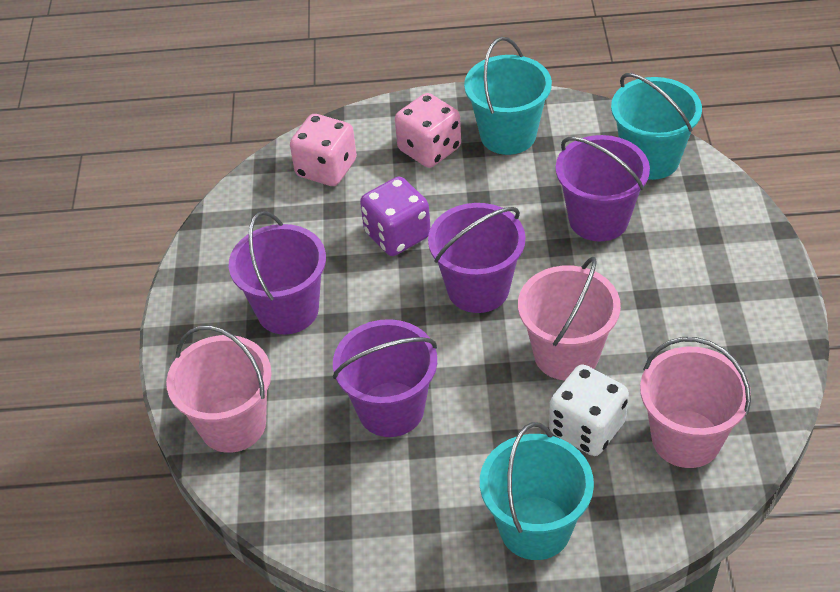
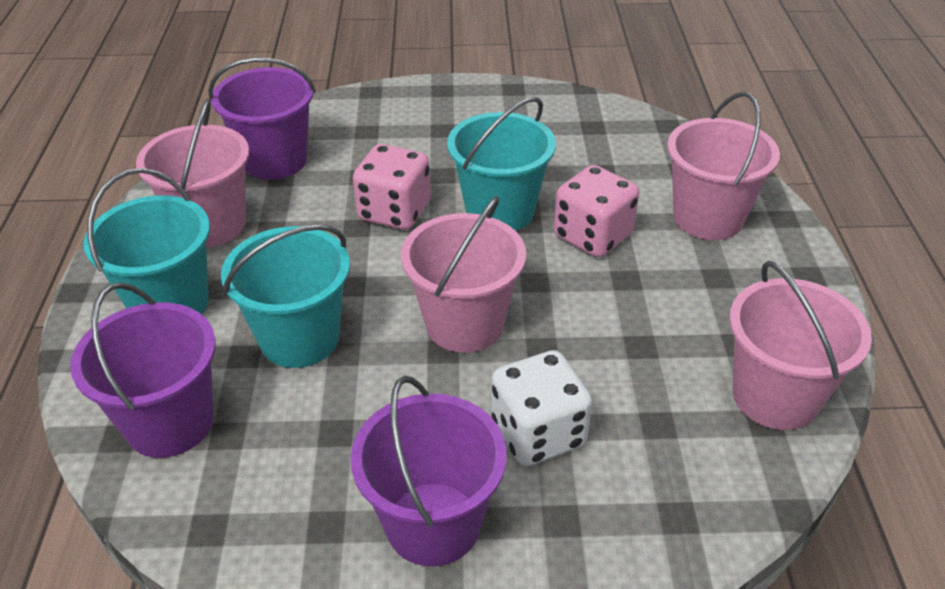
pink bucket: 3 -> 4
purple bucket: 4 -> 3
purple dice: 1 -> 0

